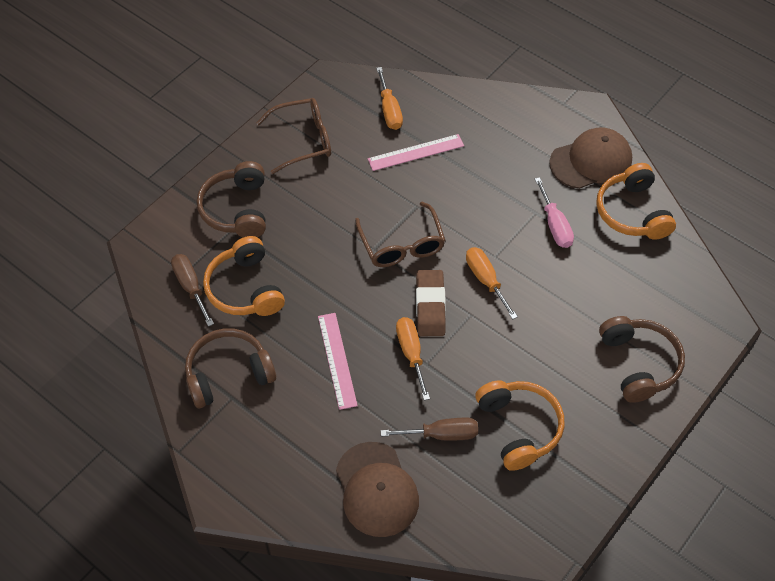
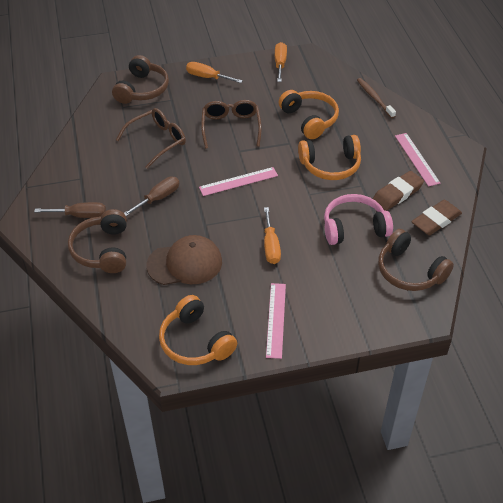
brown cap: 2 -> 1
brown eraser: 1 -> 2
brown toothbrush: 0 -> 1
pink headphones: 0 -> 1
pink ruler: 2 -> 3
pink screwdriver: 1 -> 0

